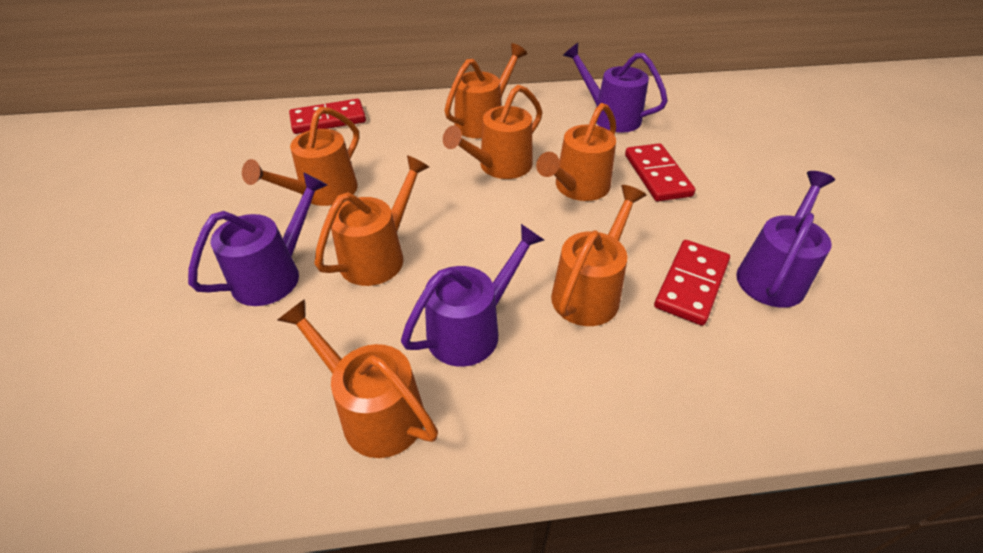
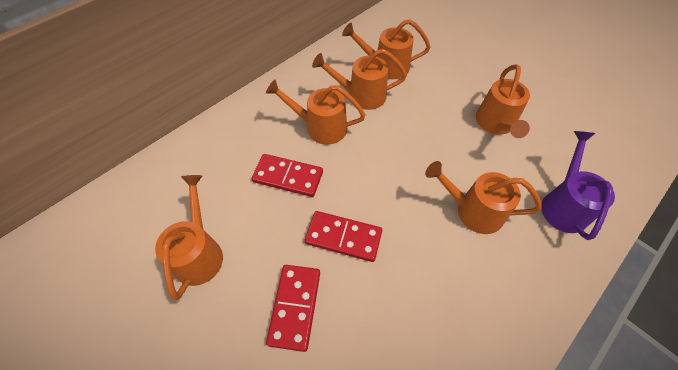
orange watering can: 7 -> 6
purple watering can: 4 -> 1

